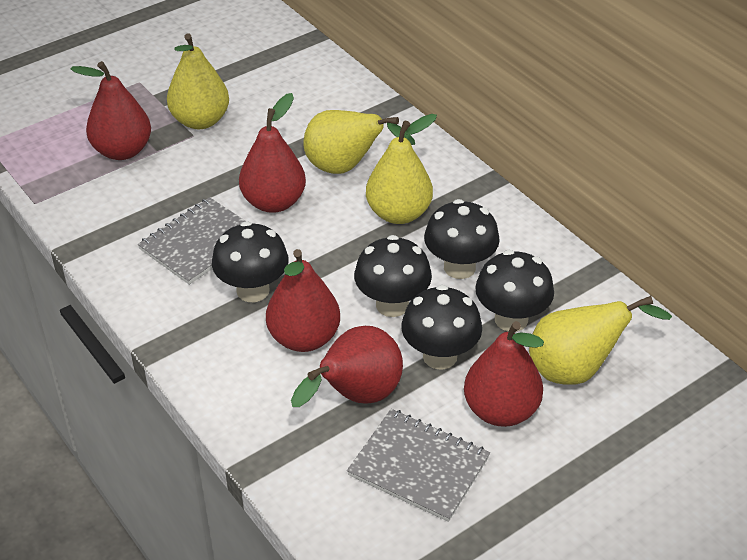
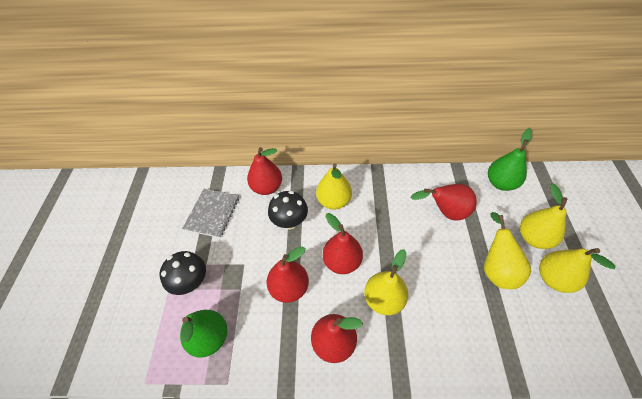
black mushroom: 5 -> 2
green pear: 0 -> 2
grey notebook: 2 -> 1
yellow pear: 4 -> 5

